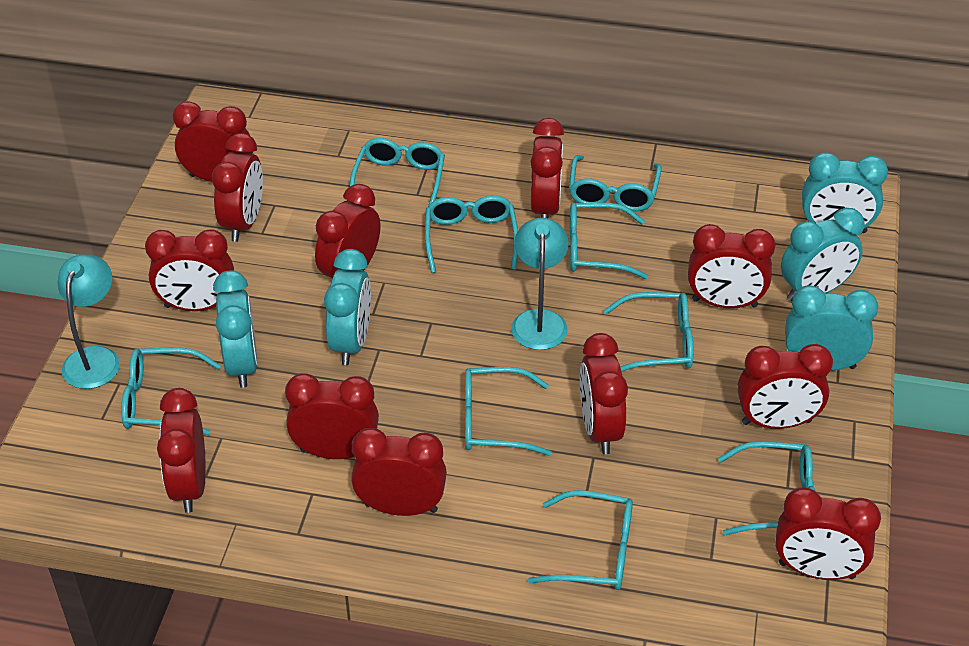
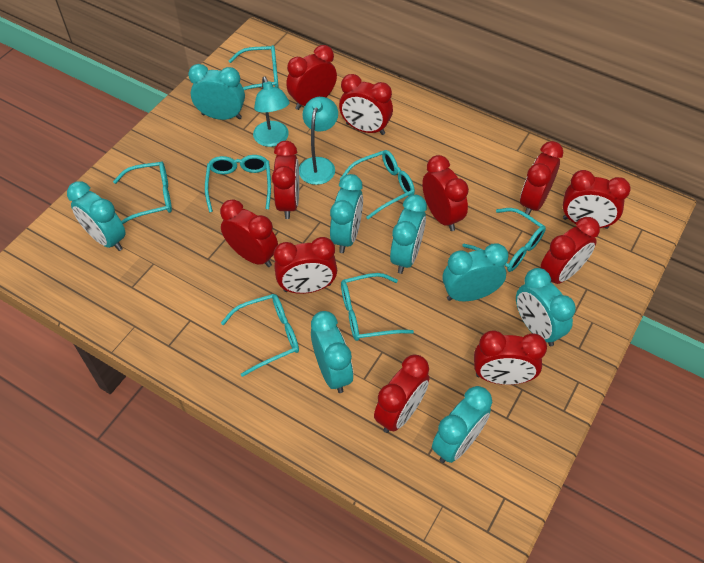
red clock: 12 -> 11
turquoise clock: 5 -> 8
turquoise glasses: 9 -> 7

